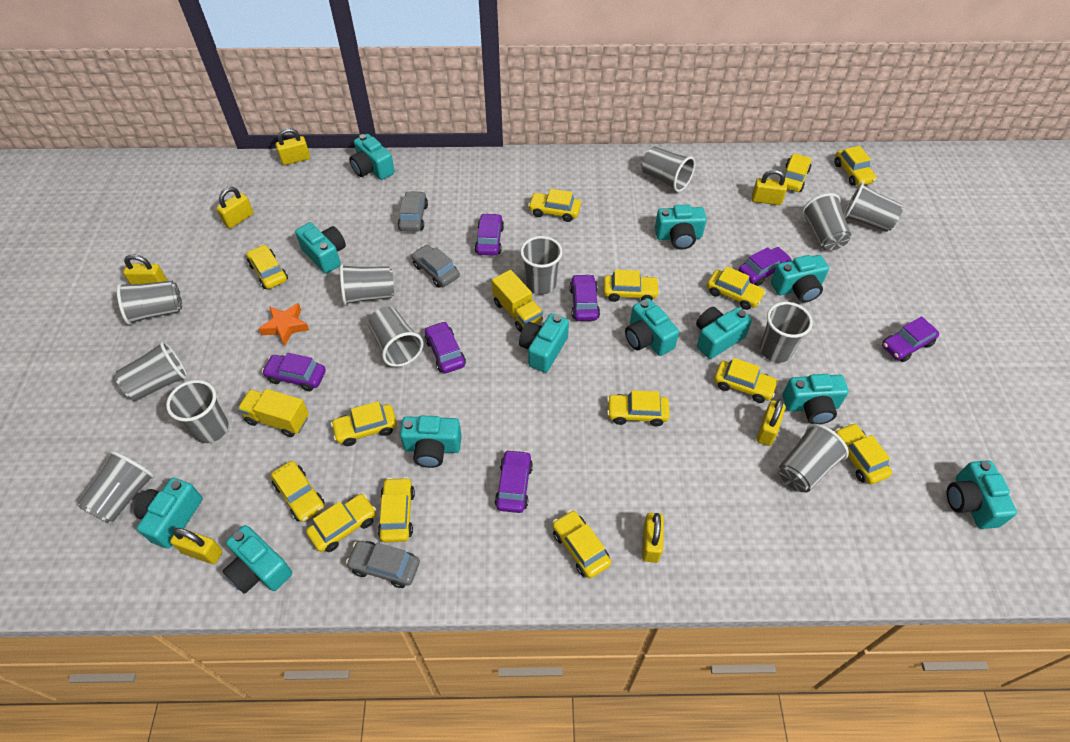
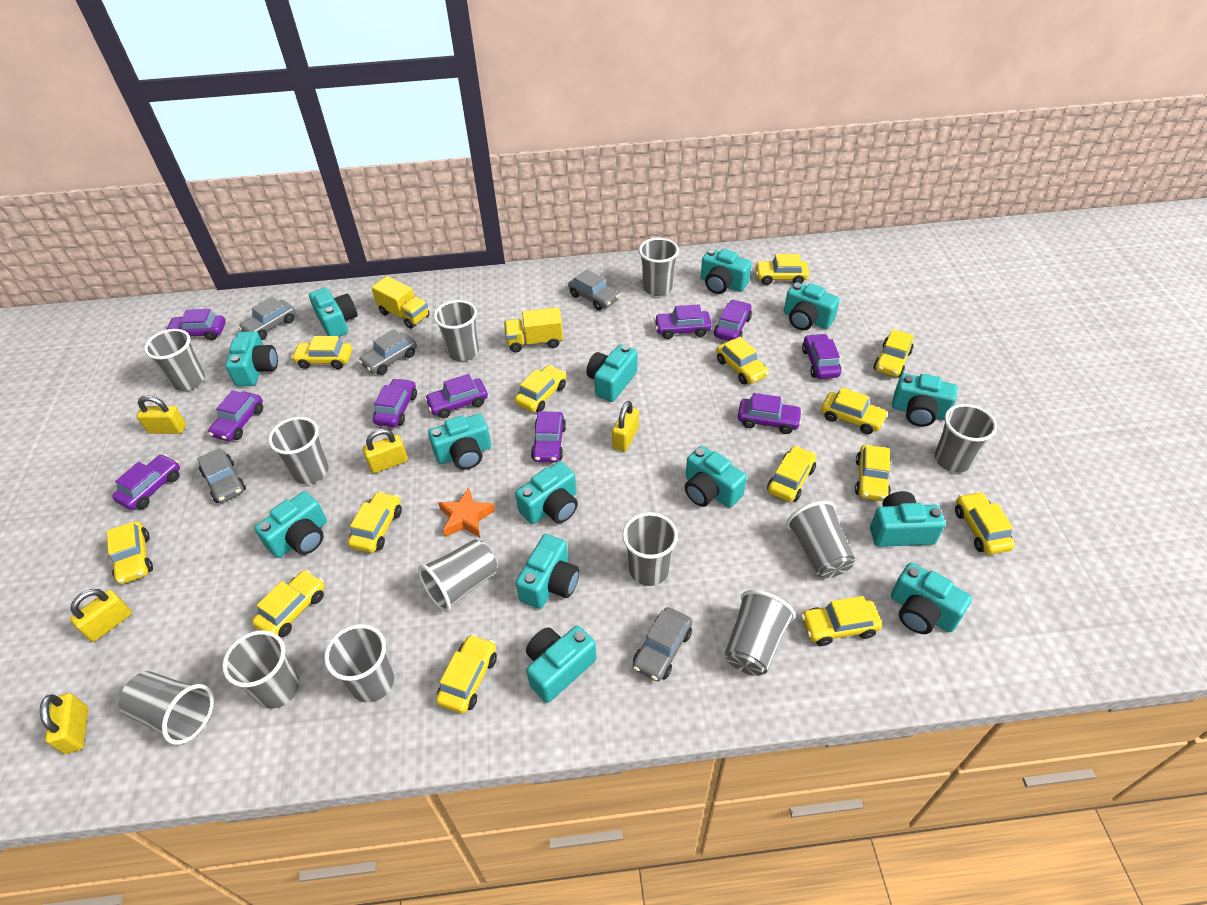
grey car: 3 -> 5
purple car: 7 -> 10
turquoise camera: 12 -> 14
yellow padlock: 7 -> 5

